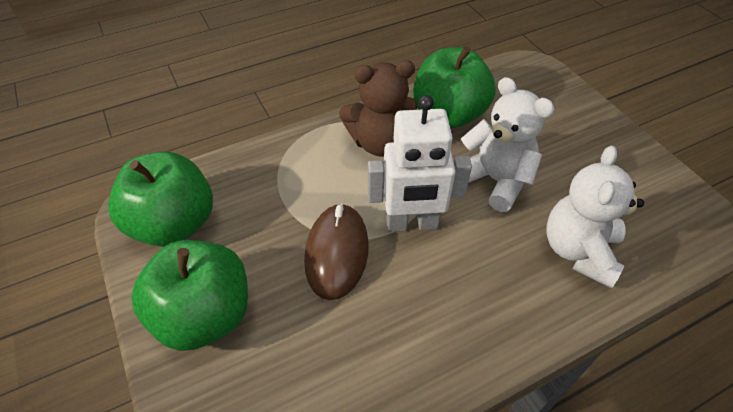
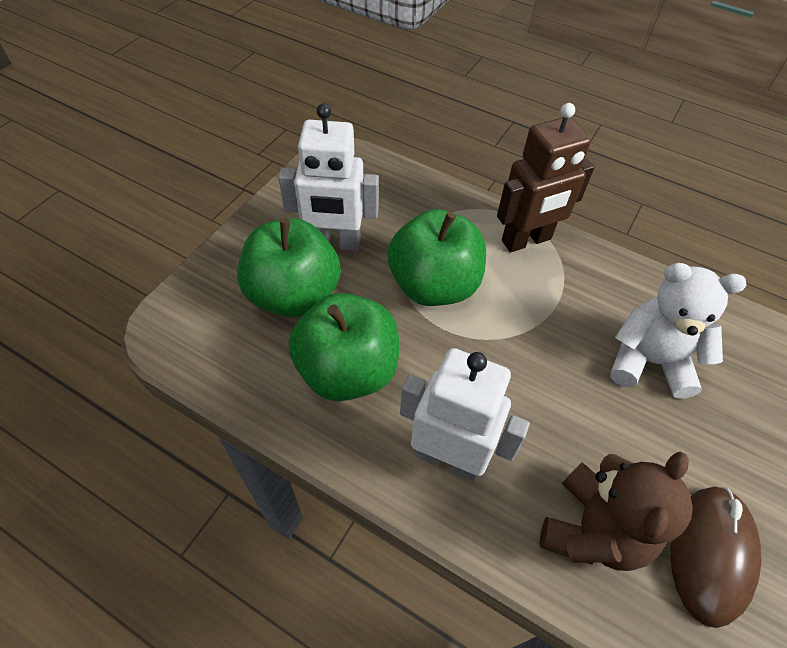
brown robot: 0 -> 1
white robot: 1 -> 2
white teddy bear: 2 -> 1

